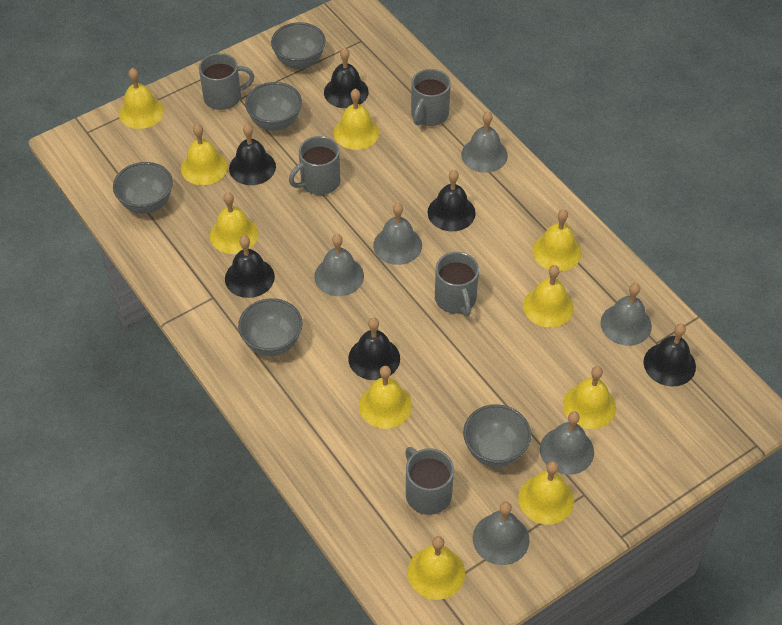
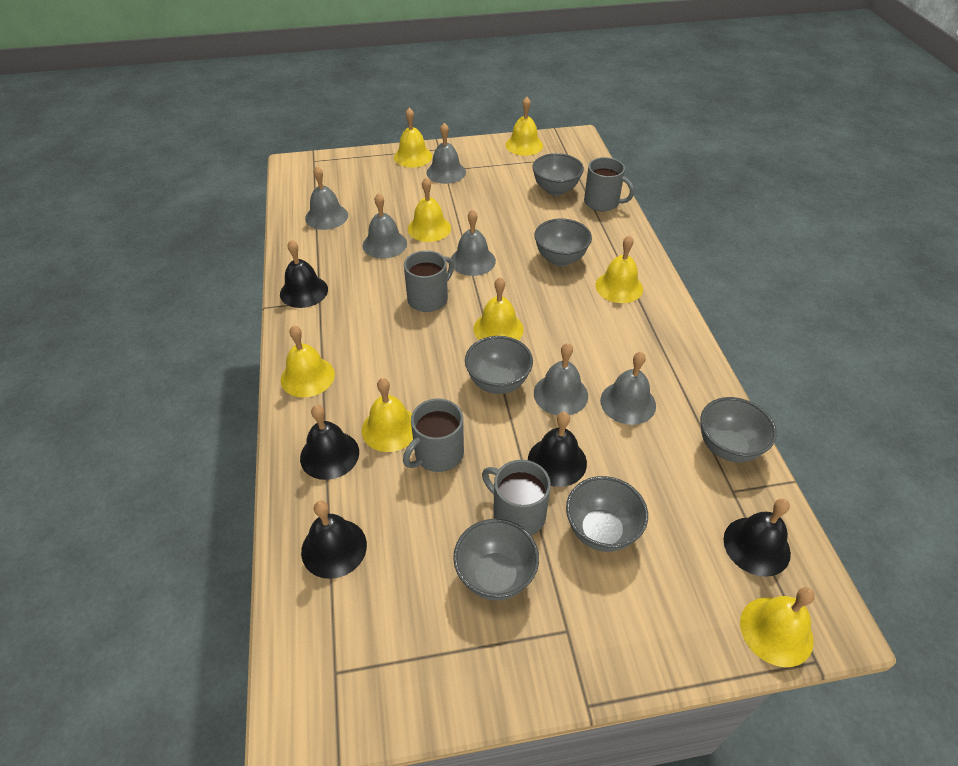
black bell: 6 -> 5
grey bowl: 5 -> 6
grey mug: 5 -> 4
yellow bell: 10 -> 8

